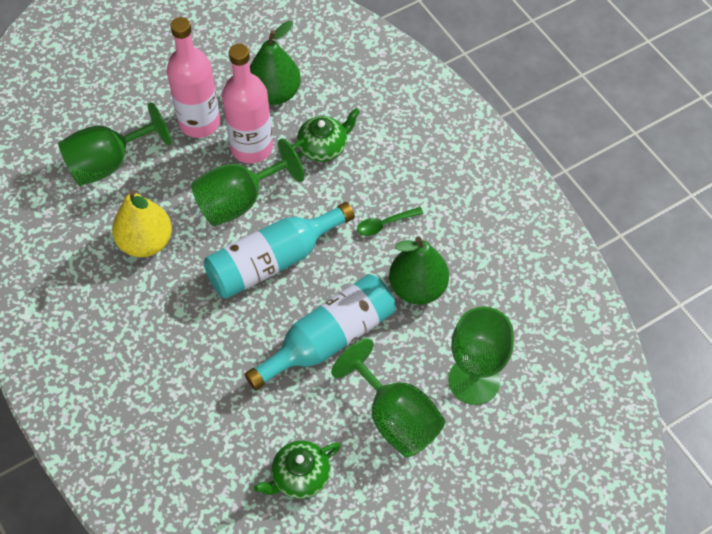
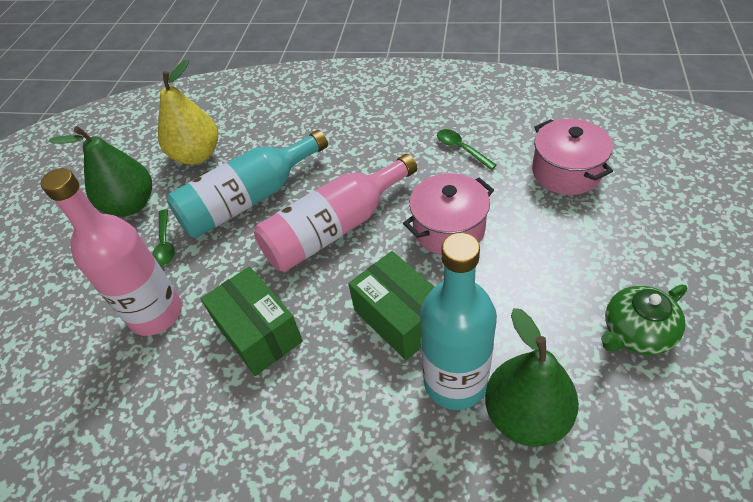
green box: 0 -> 2
green goblet: 4 -> 0
green spoon: 1 -> 2
green teapot: 2 -> 1
pink pot: 0 -> 2

